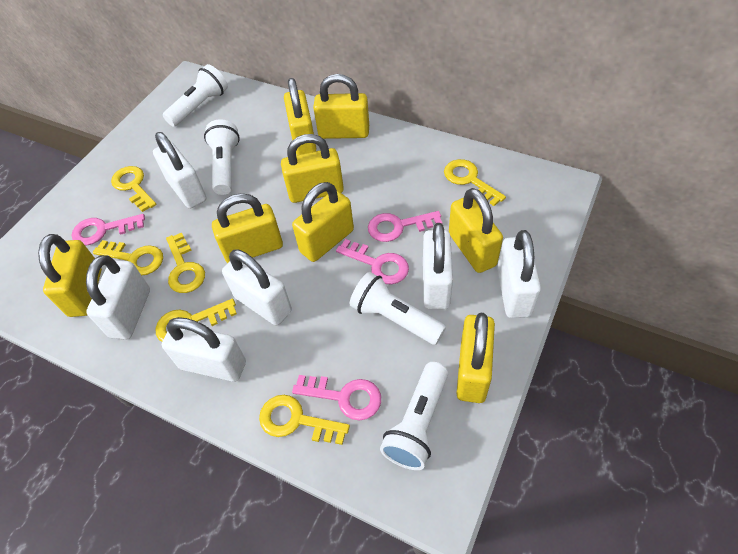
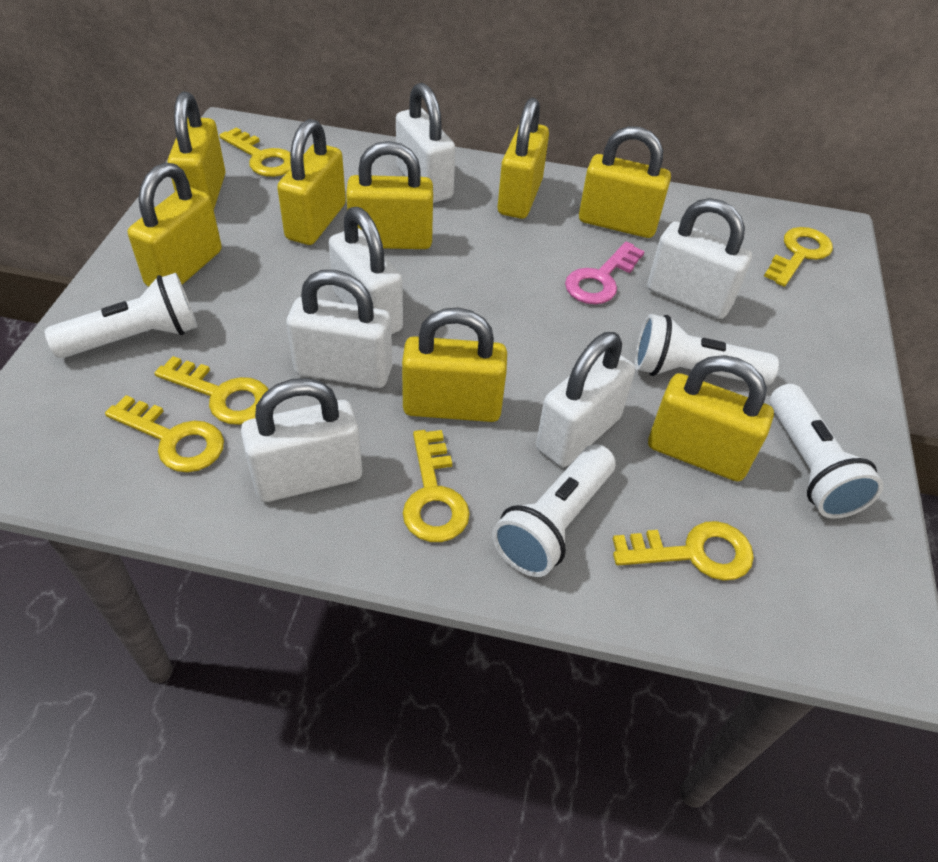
pink key: 4 -> 1

